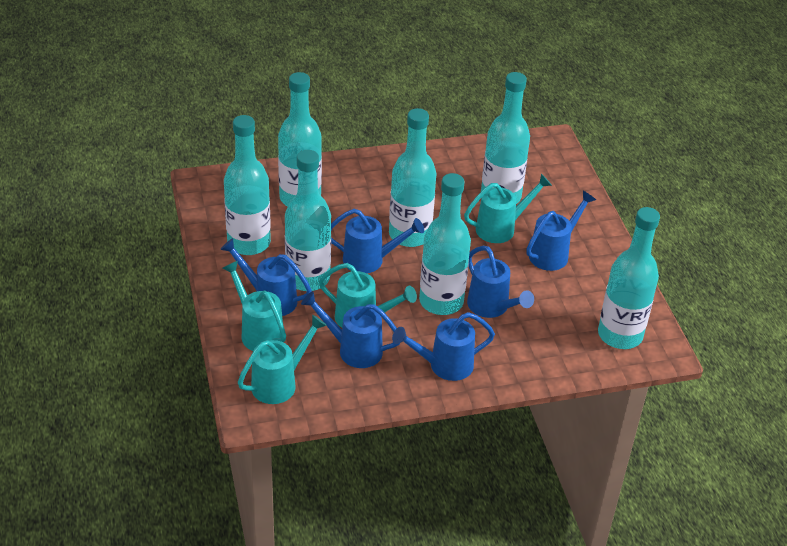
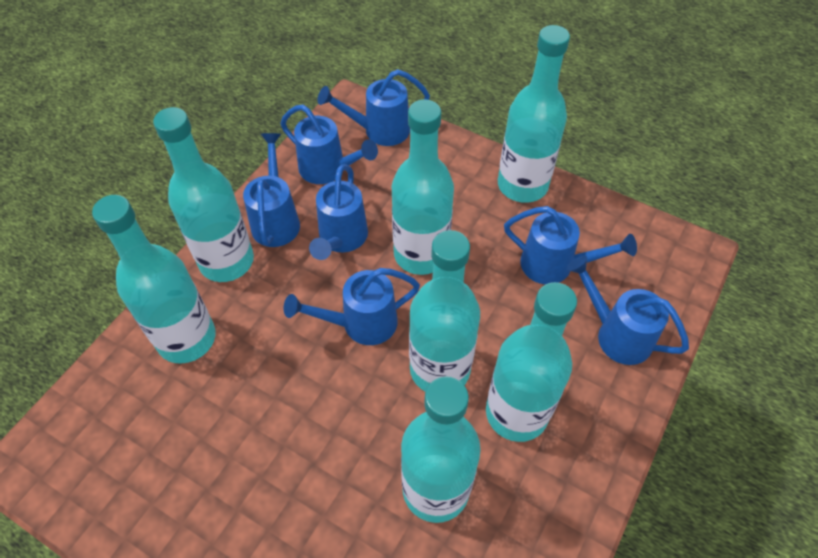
blue watering can: 6 -> 7
turquoise watering can: 4 -> 0

